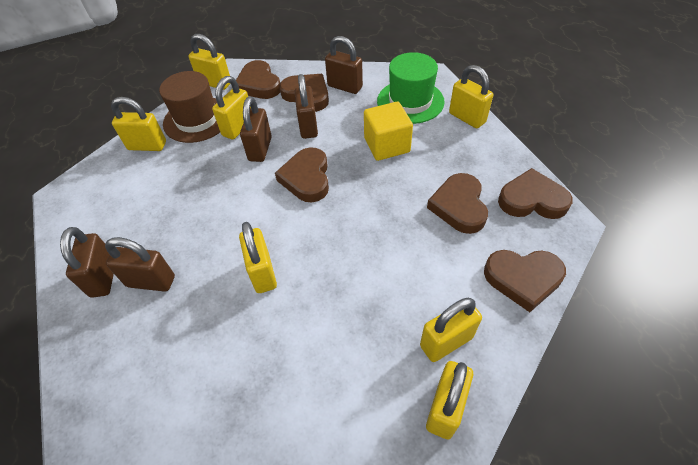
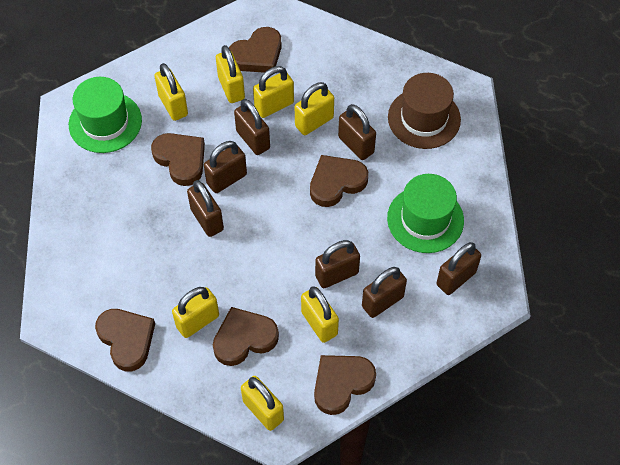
brown padlock: 5 -> 7
green hat: 1 -> 2
yellow cube: 1 -> 0

